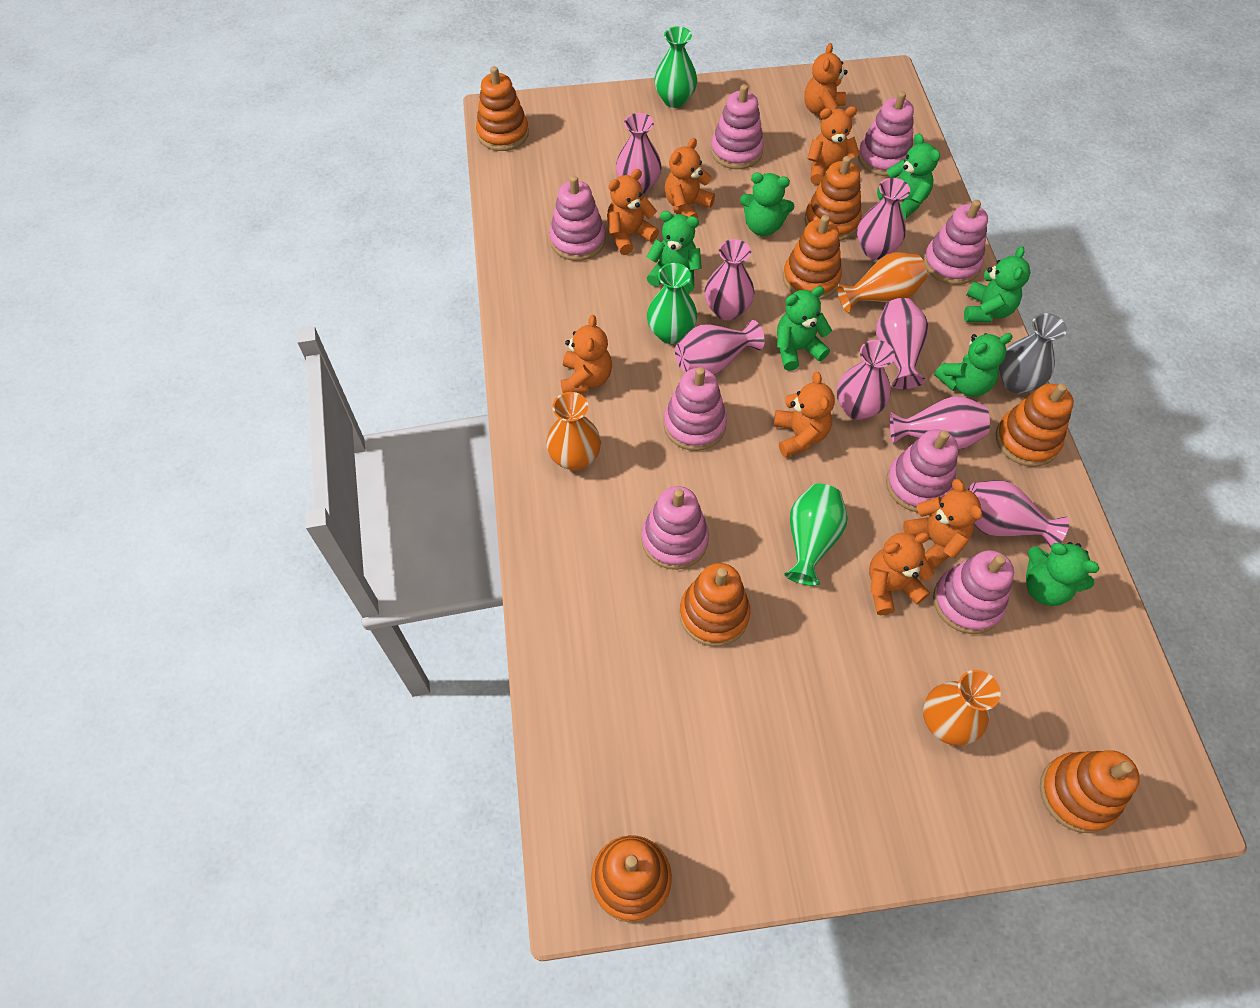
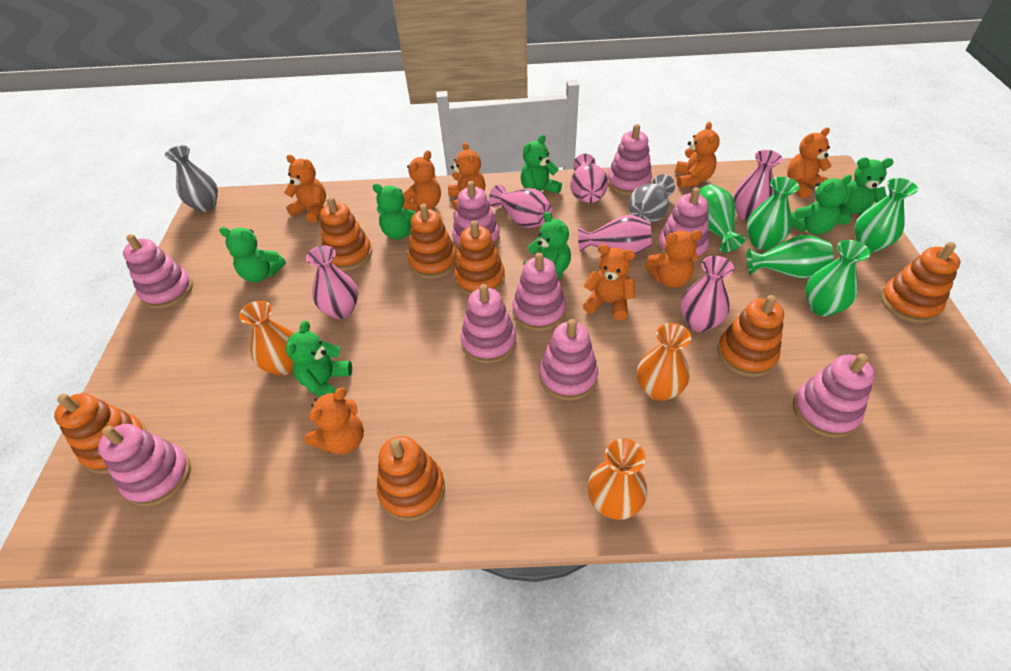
green vase: 3 -> 5
grey vase: 1 -> 2
pink stacking toy: 8 -> 9
pink vase: 8 -> 6

